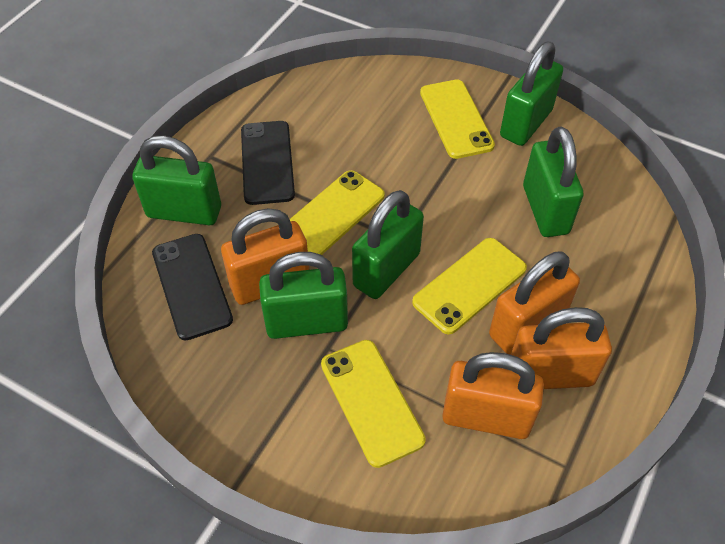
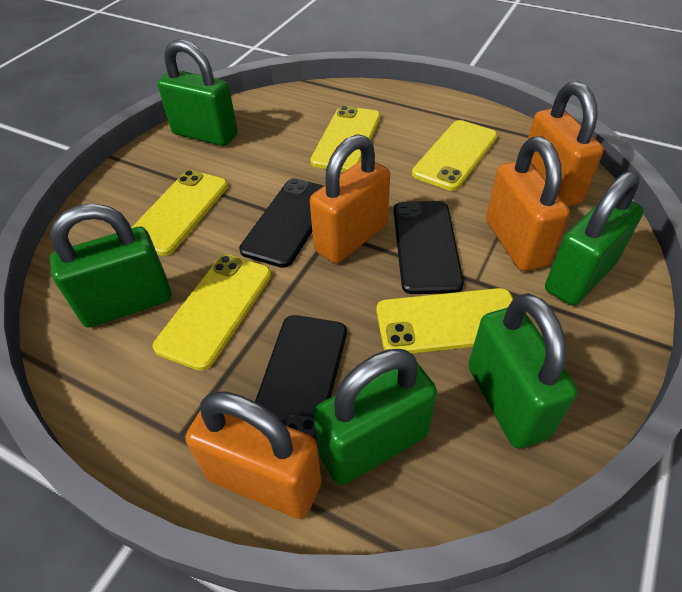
black phone: 2 -> 3
yellow phone: 4 -> 5

